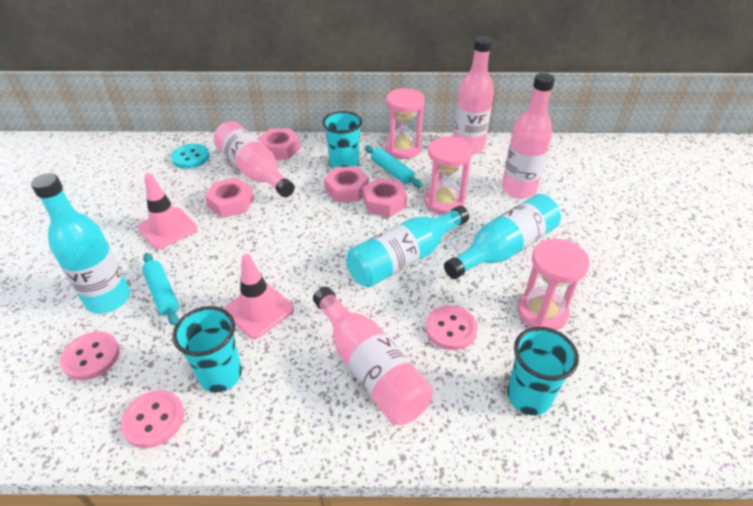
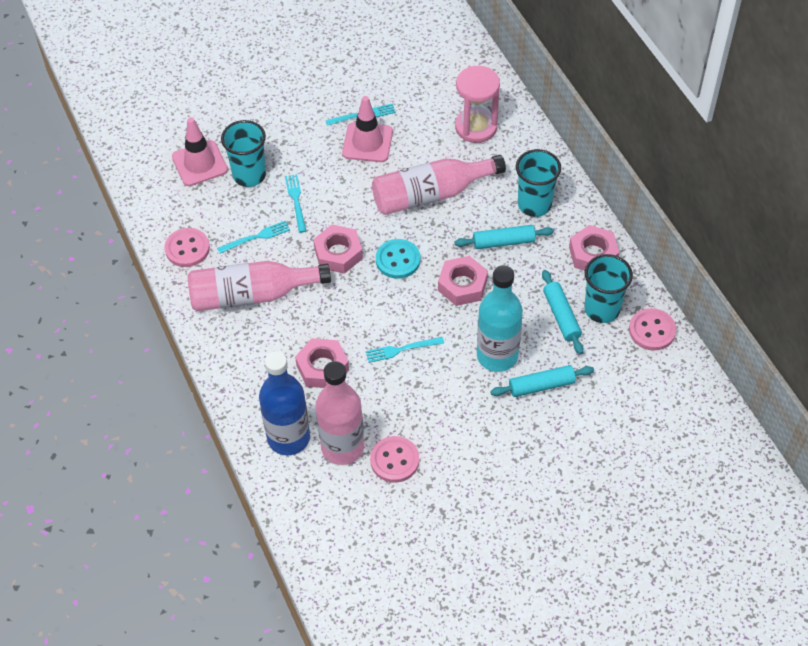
blue bottle: 0 -> 1
pink bottle: 4 -> 3
pink hourglass: 3 -> 1
turquoise bottle: 3 -> 1
turquoise fork: 0 -> 4
turquoise rolling pin: 2 -> 3

